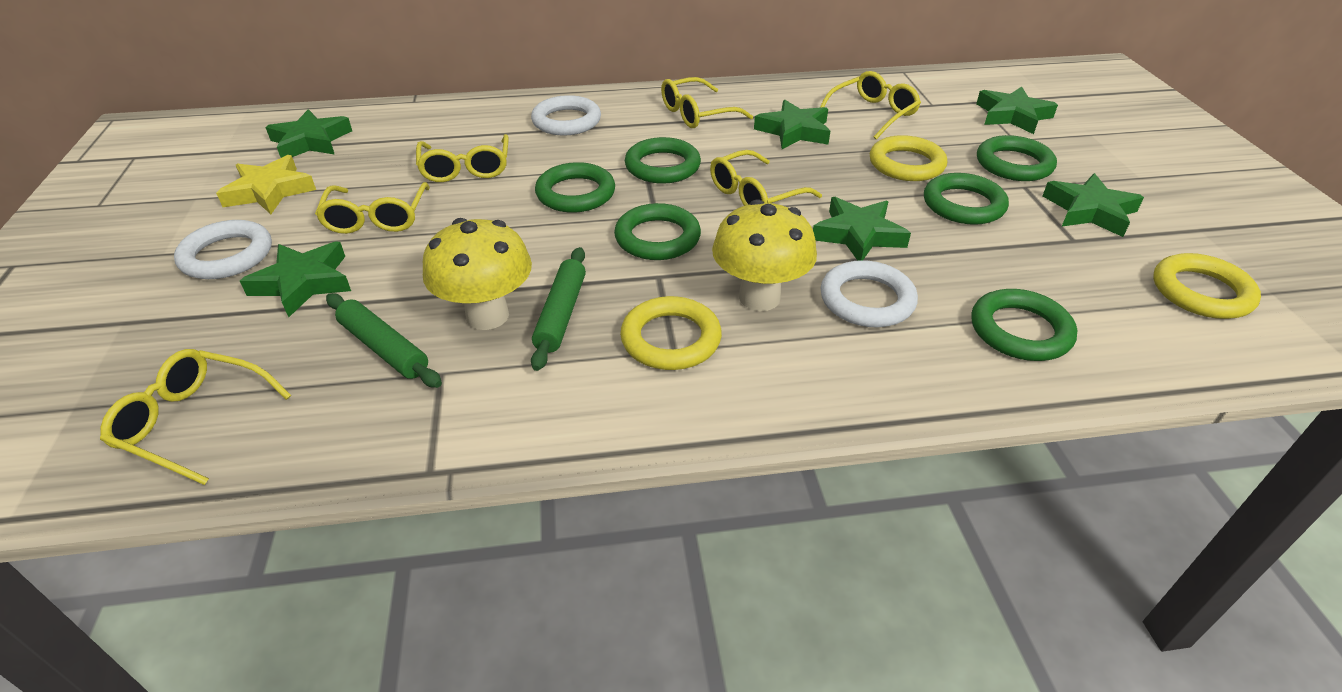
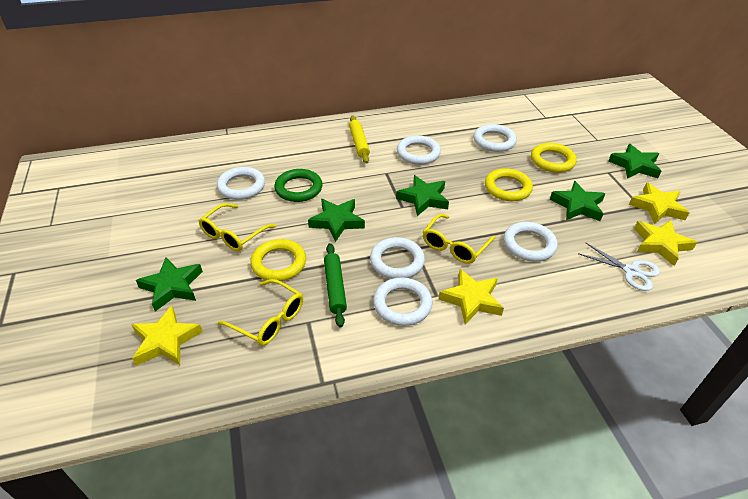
green ring: 6 -> 1
green rolling pin: 2 -> 1
green star: 6 -> 5
white ring: 3 -> 6
white scissors: 0 -> 1
yellow glasses: 6 -> 3
yellow mushroom: 2 -> 0
yellow rolling pin: 0 -> 1
yellow star: 1 -> 4

